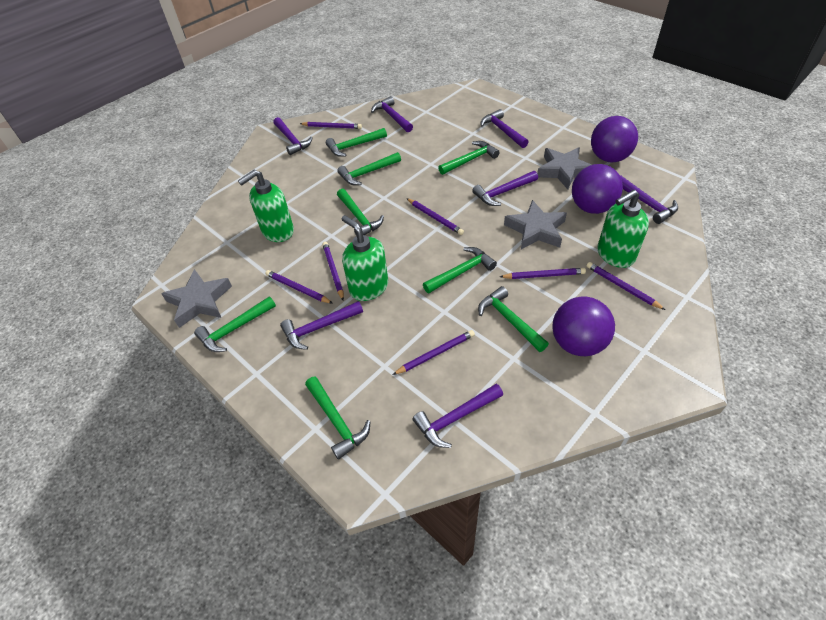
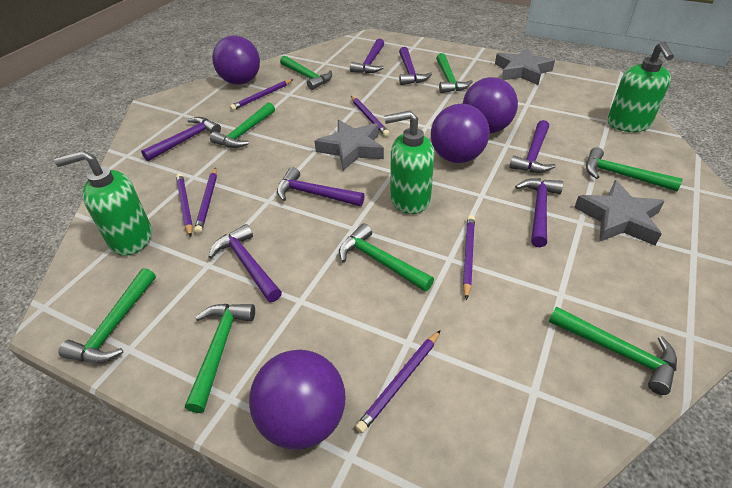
purple ball: 3 -> 4
purple pencil: 7 -> 6

